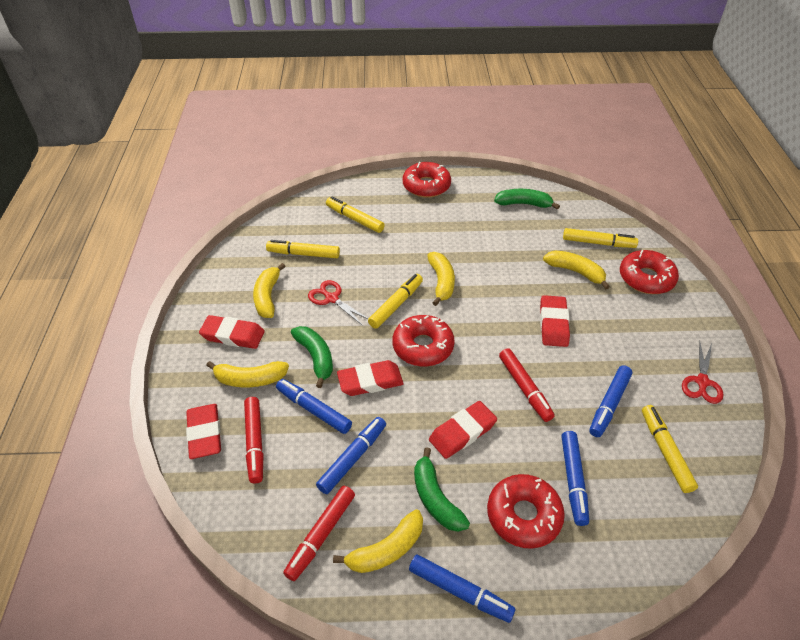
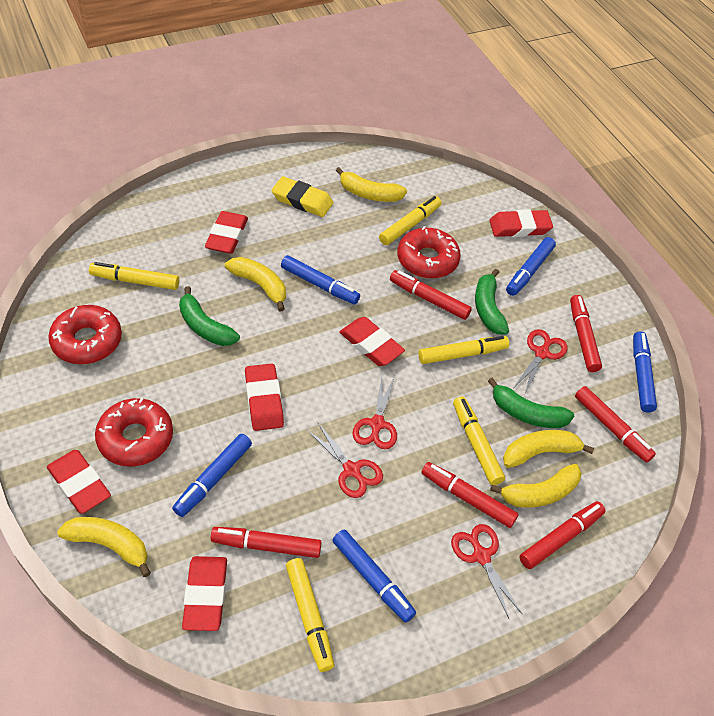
red donut: 4 -> 3
red eraser: 5 -> 6
red marker: 3 -> 6
red scissors: 2 -> 4
yellow eraser: 0 -> 1

